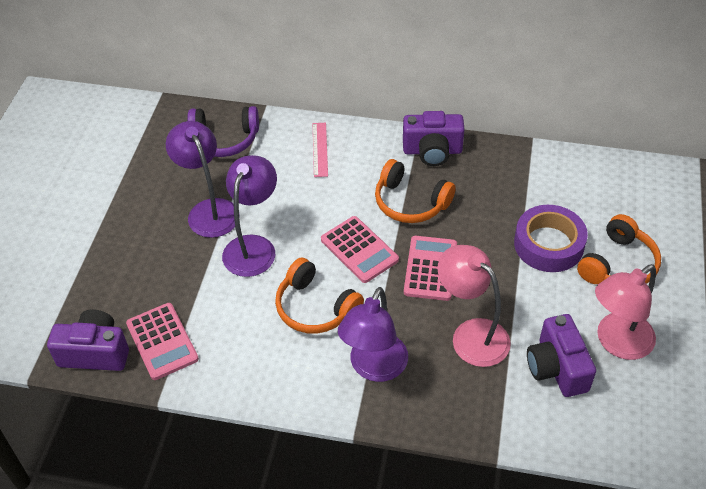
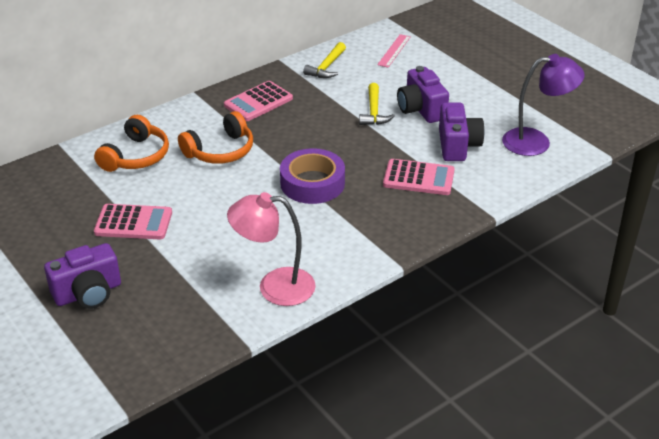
orange headphones: 3 -> 2
pink lamp: 2 -> 1
purple headphones: 1 -> 0
purple lamp: 3 -> 1
yellow hammer: 0 -> 2

